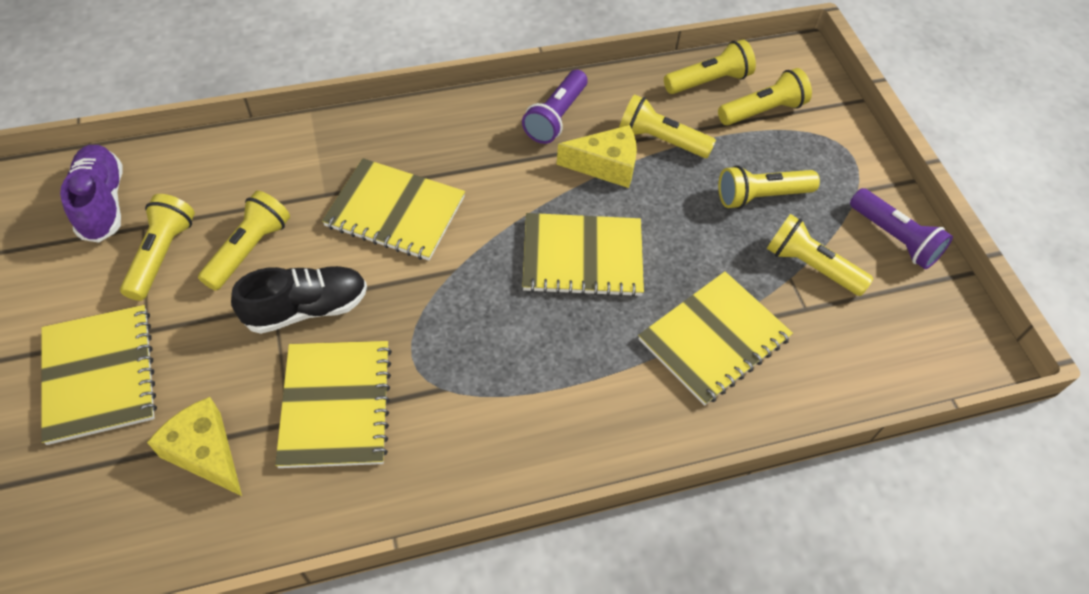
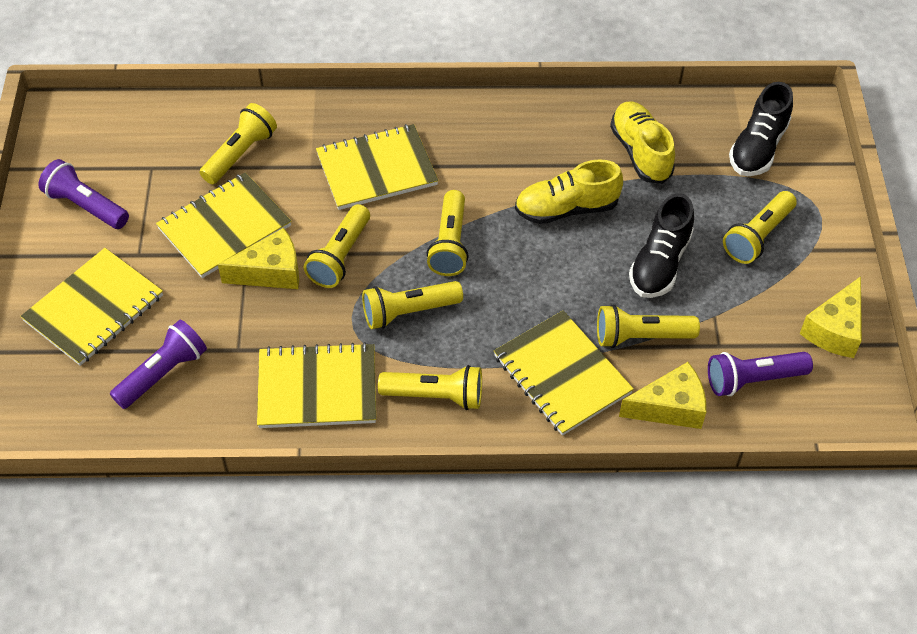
black shoe: 1 -> 2
purple flashlight: 2 -> 3
purple shoe: 1 -> 0
yellow cheese: 2 -> 3
yellow shoe: 0 -> 2

